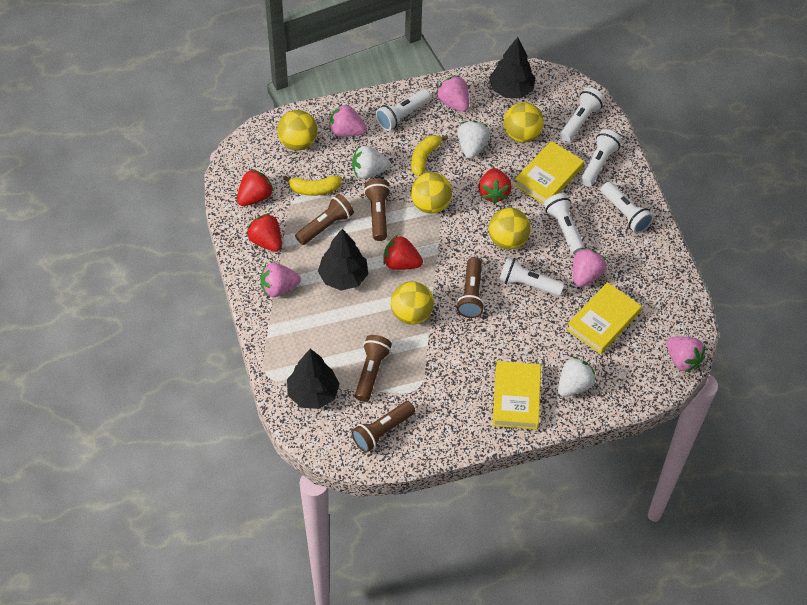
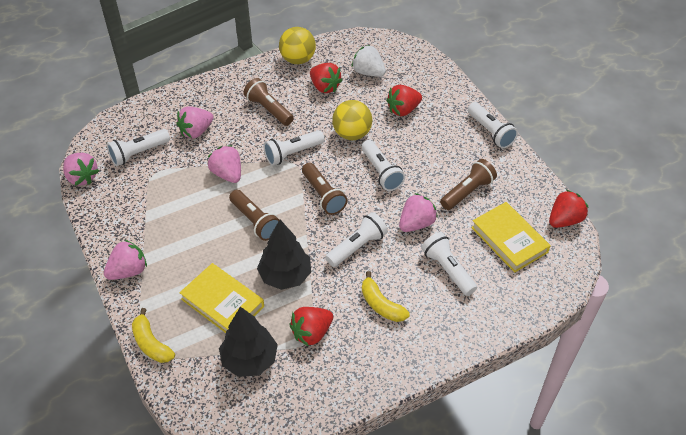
black tree: 3 -> 2
brown flashlight: 5 -> 4
white strawberry: 3 -> 1
yellow ball: 5 -> 2
yellow book: 3 -> 2

